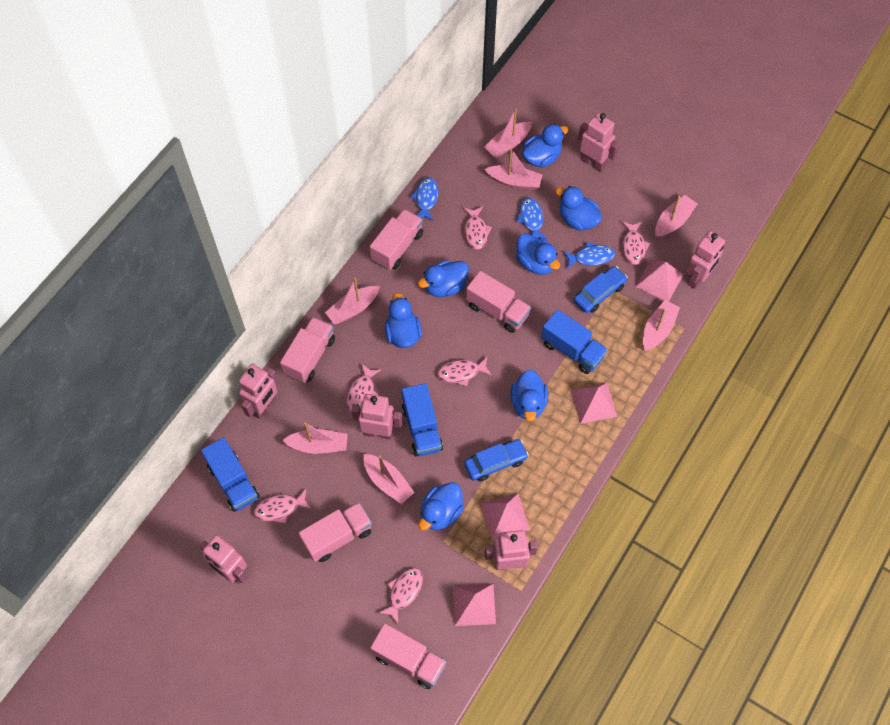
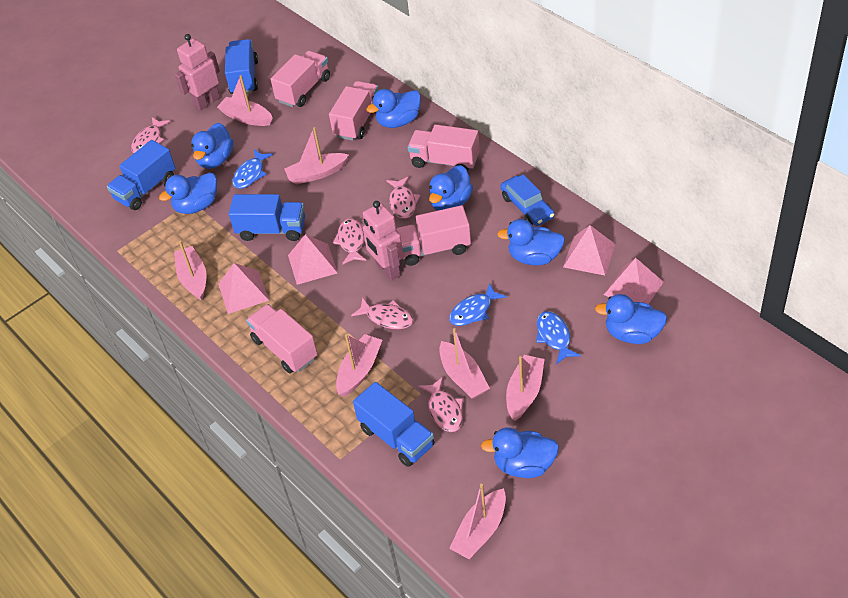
blue car: 2 -> 1
blue truck: 3 -> 4
pink fish: 6 -> 5
pink robot: 6 -> 2

